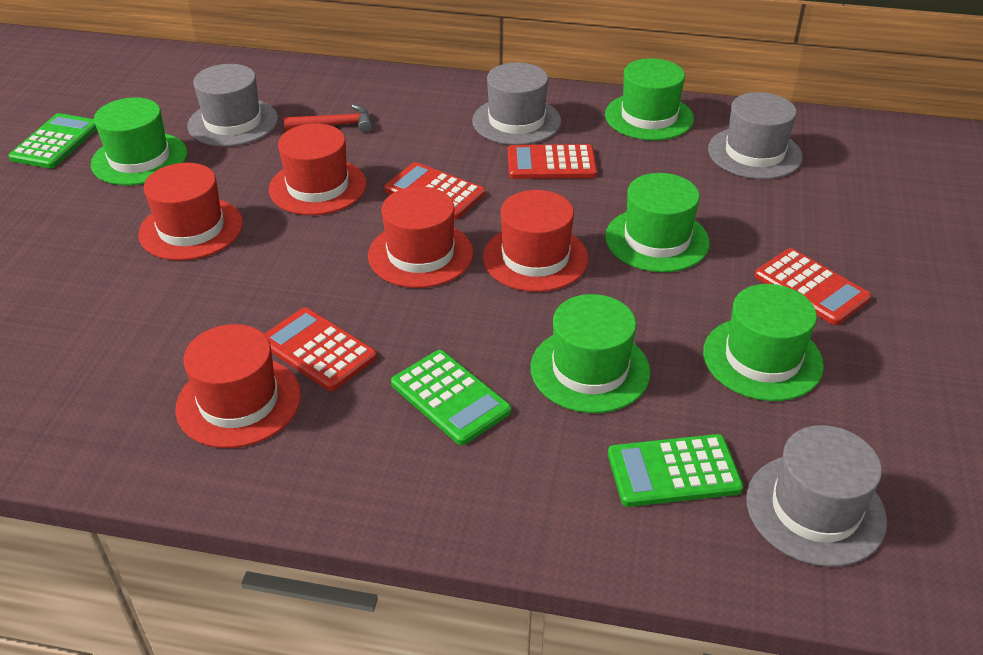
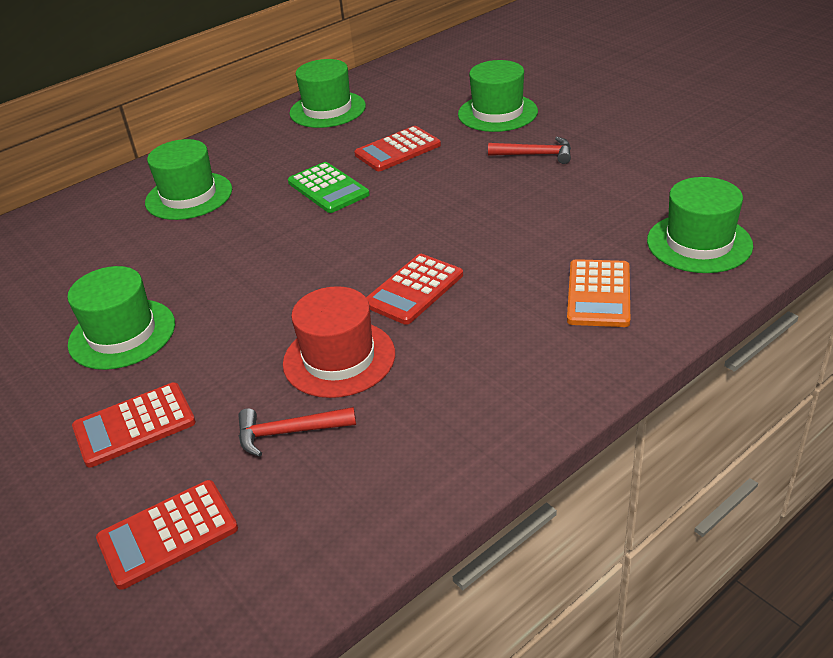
green calculator: 3 -> 1
grey hat: 4 -> 0
orange calculator: 0 -> 1
red hammer: 1 -> 2
red hat: 5 -> 1

